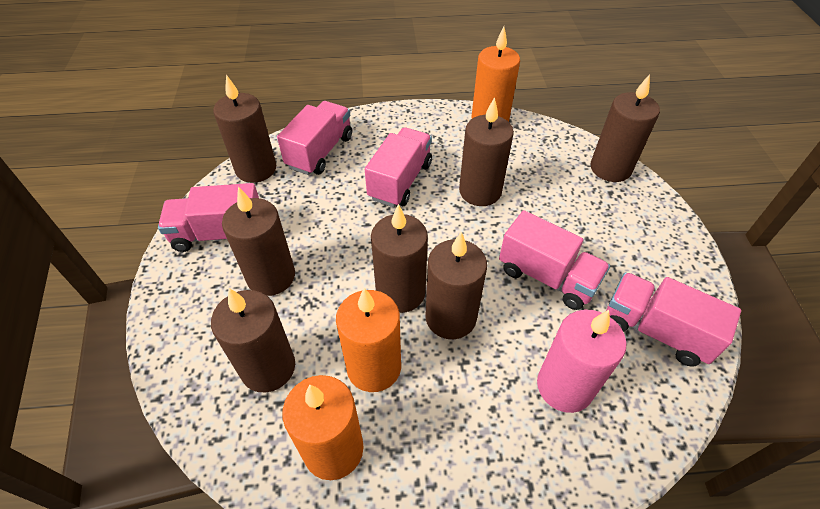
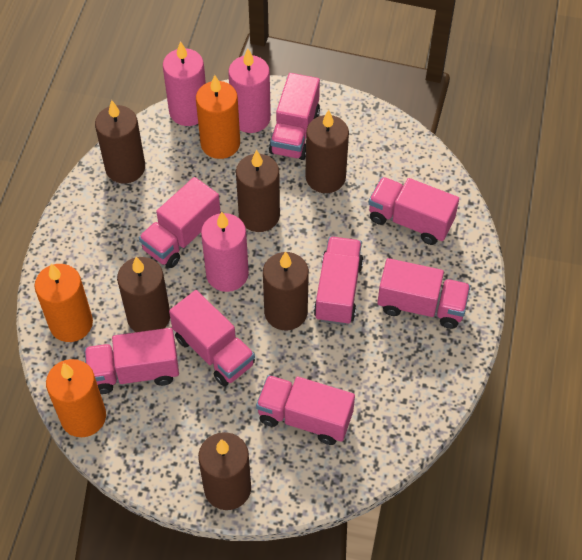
brown candle: 7 -> 6
pink candle: 1 -> 3
pink truck: 5 -> 8

